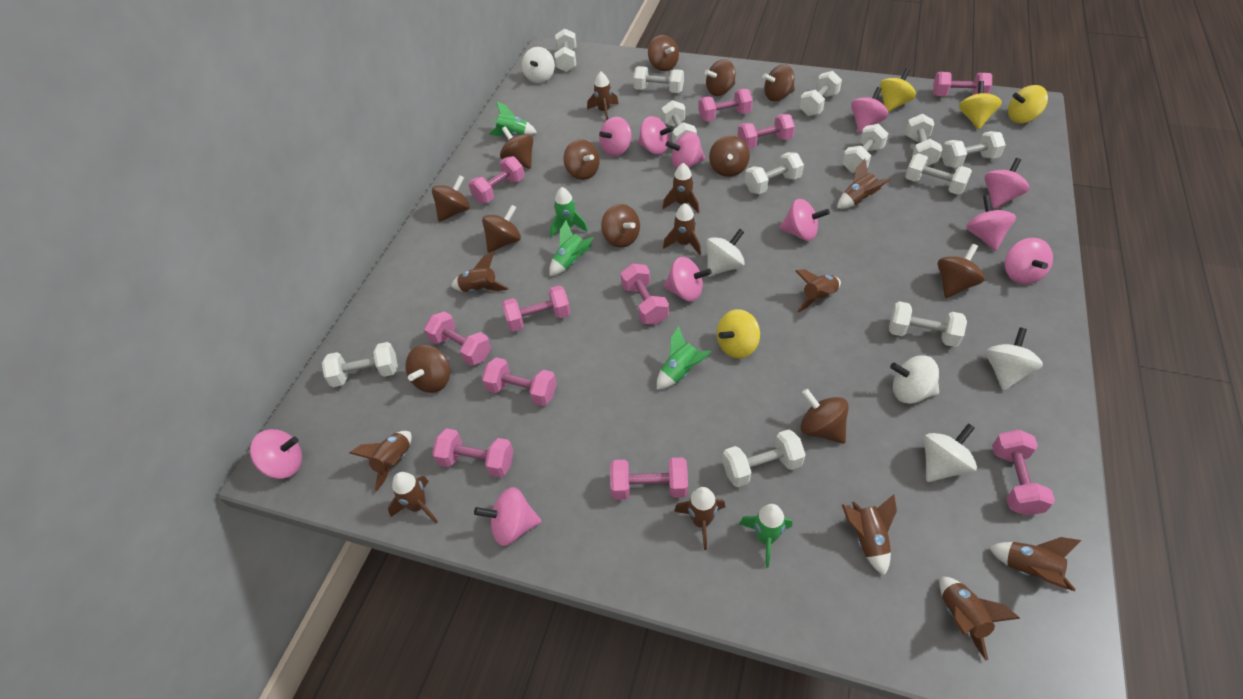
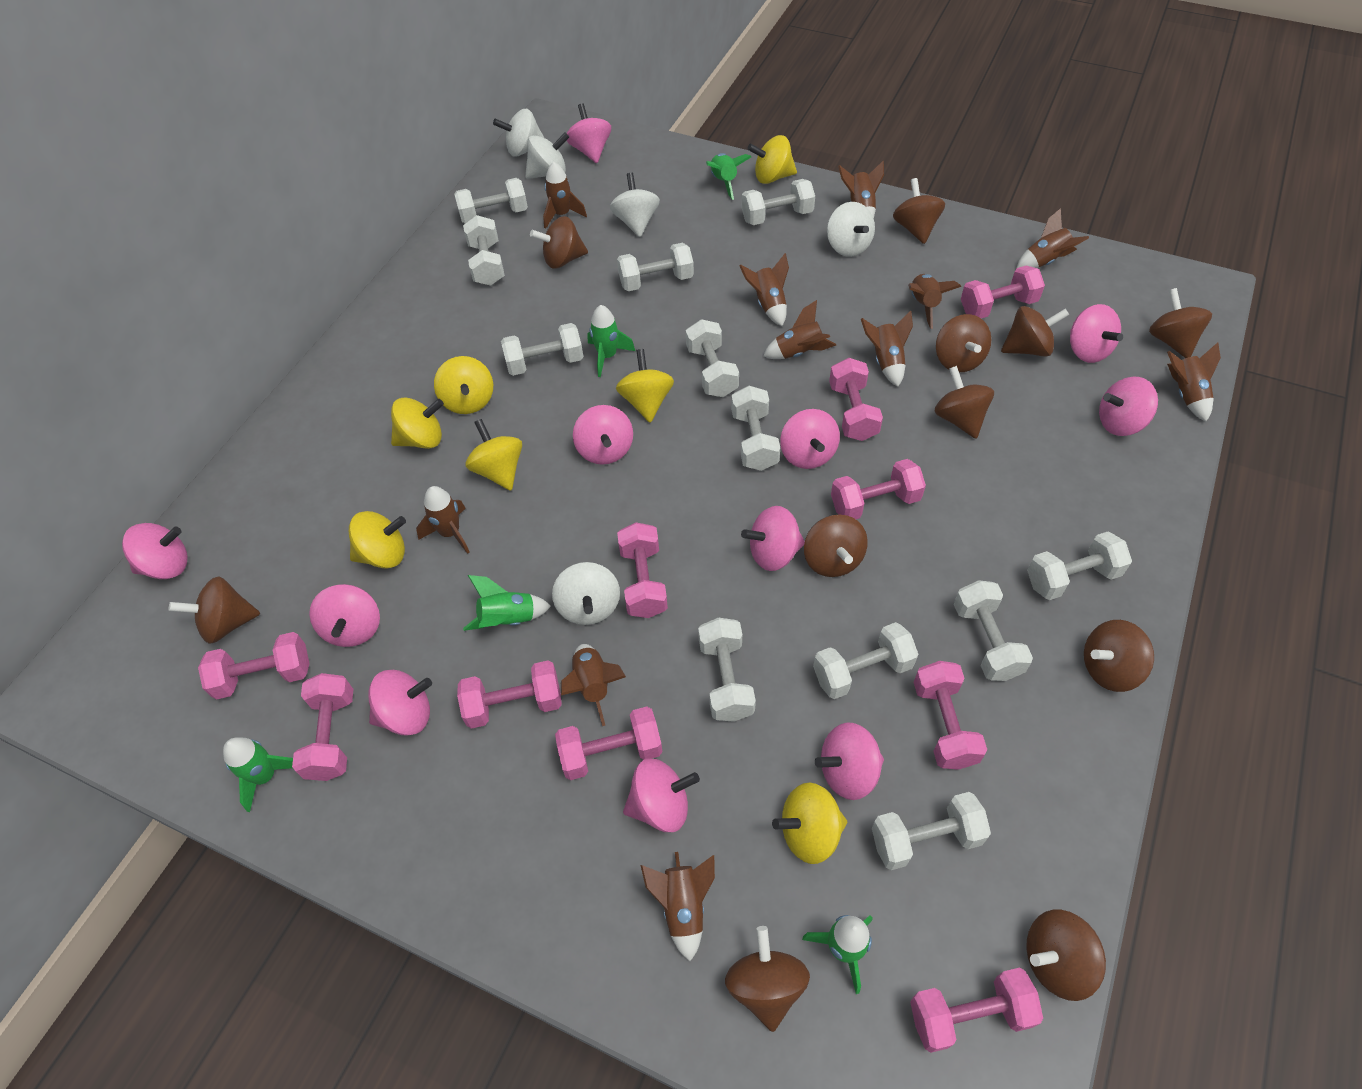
brown rocket: 12 -> 11
brown spinning top: 12 -> 11
pink dumbbell: 11 -> 10
yellow spinning top: 4 -> 7

